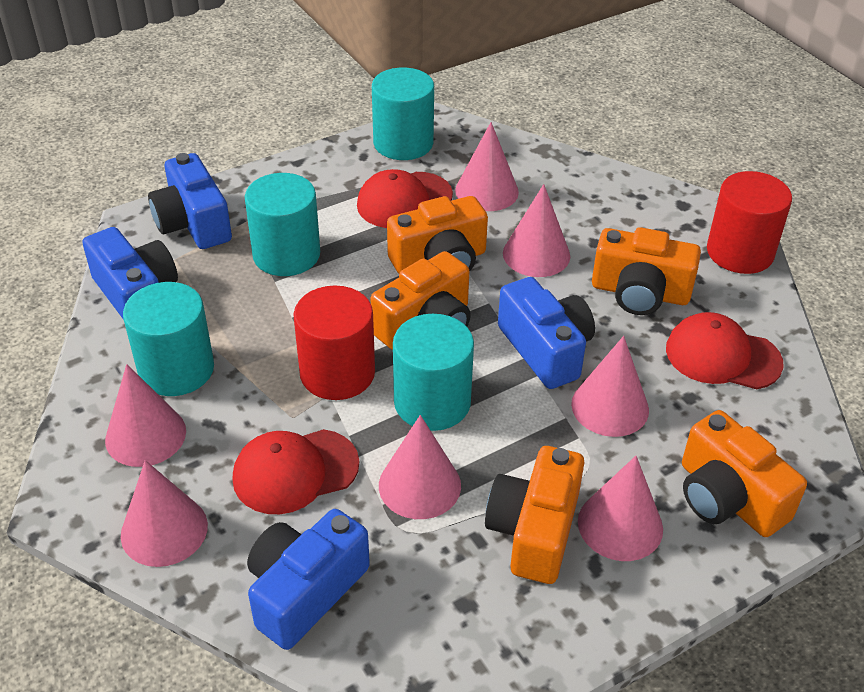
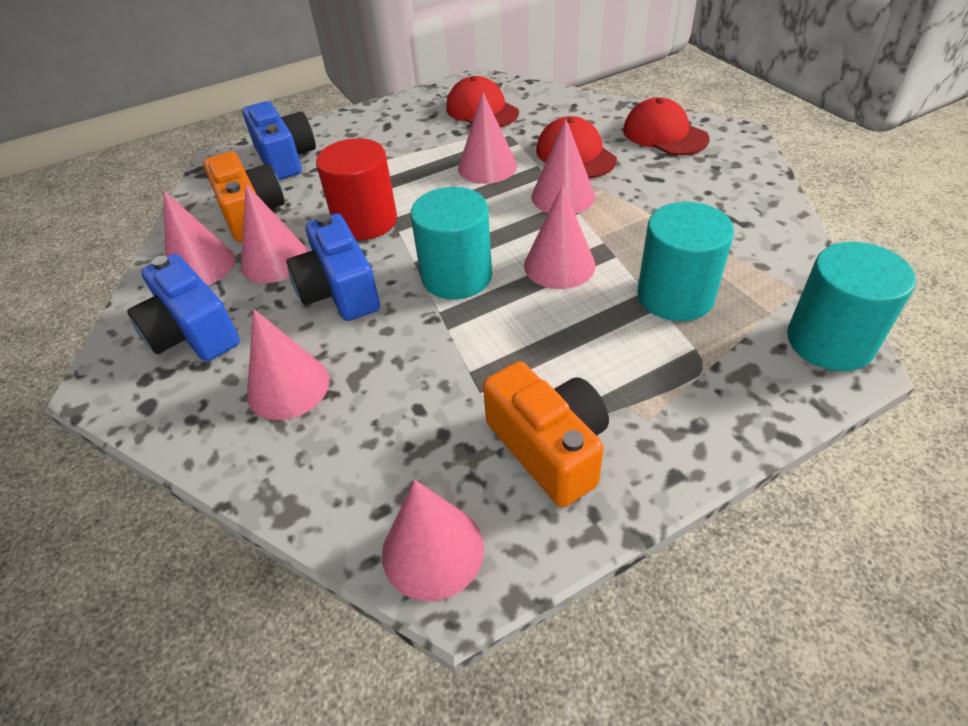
blue camera: 4 -> 3
orange camera: 5 -> 2
red cylinder: 2 -> 1
turquoise cylinder: 4 -> 3

